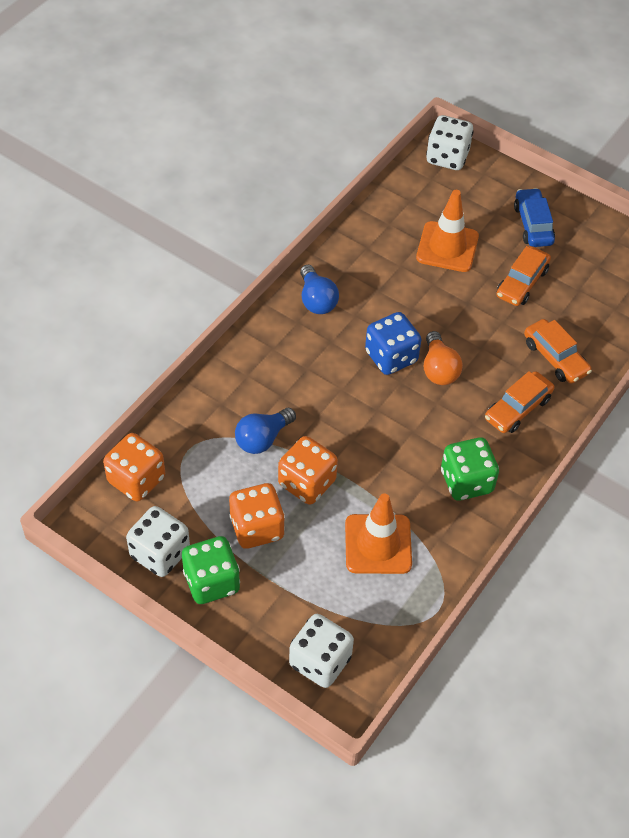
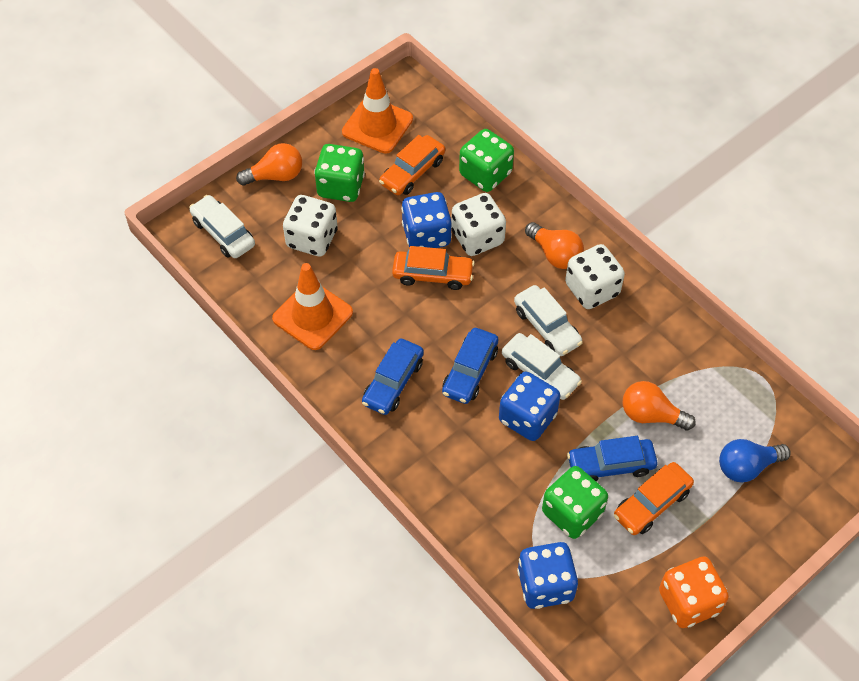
blue car: 1 -> 3
blue dice: 1 -> 3
blue light bulb: 2 -> 1
green dice: 2 -> 3
orange dice: 3 -> 1
orange light bulb: 1 -> 3
white car: 0 -> 3

